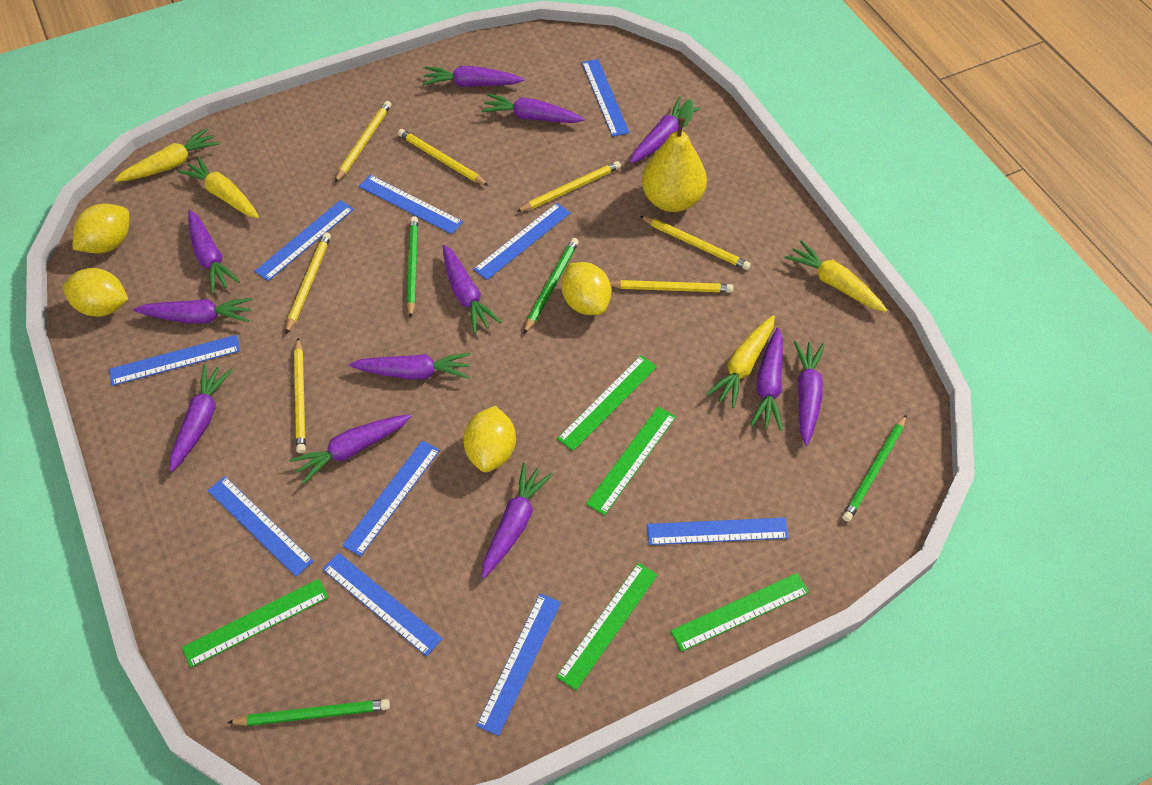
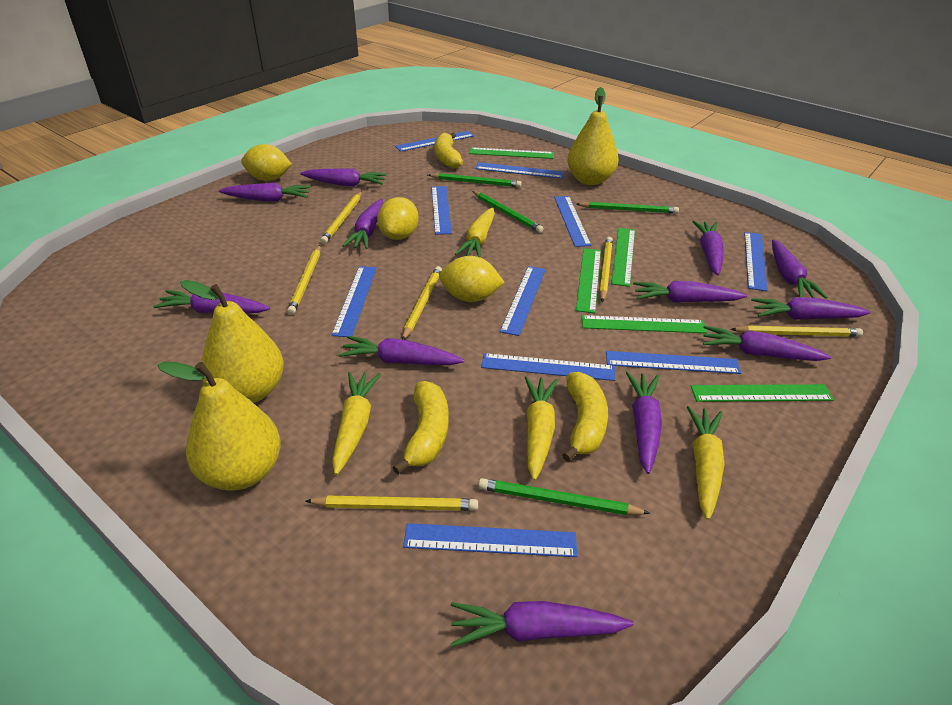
yellow banana: 0 -> 3
yellow lemon: 4 -> 3
yellow pear: 1 -> 3
yellow pencil: 7 -> 6

